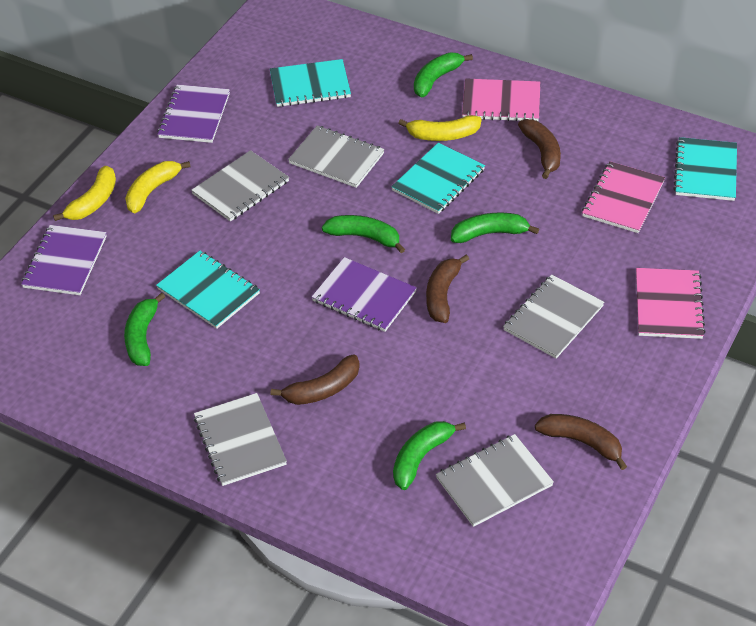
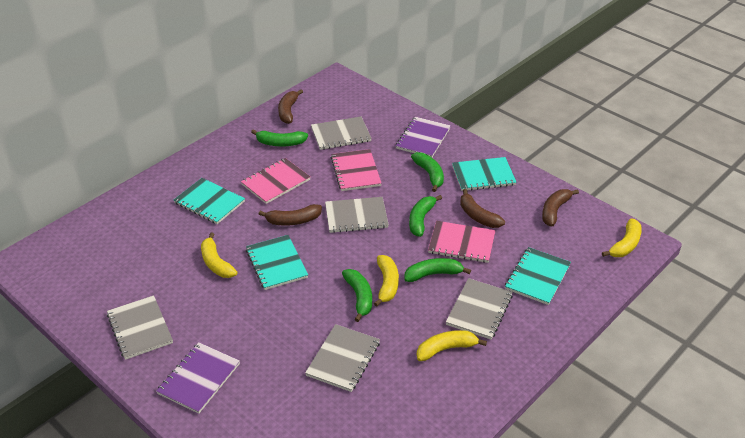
purple notebook: 3 -> 2
yellow banana: 3 -> 4

